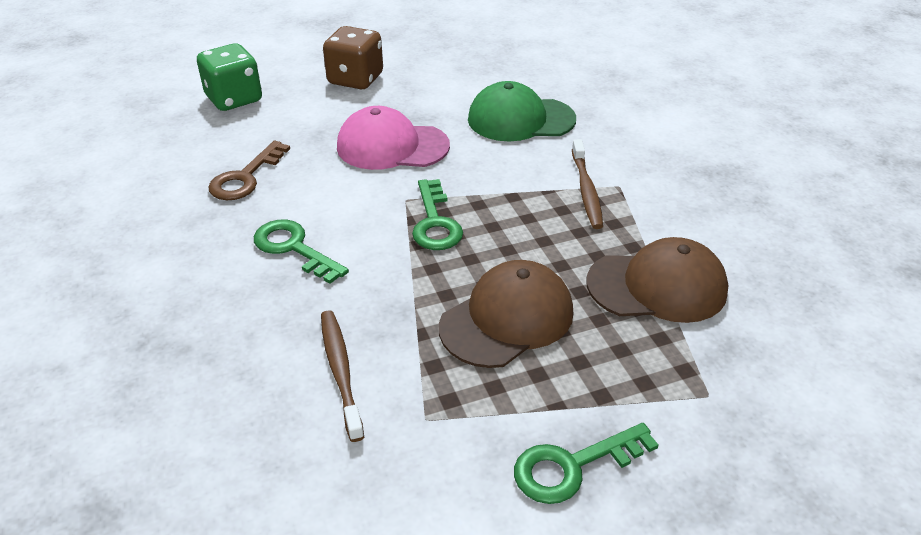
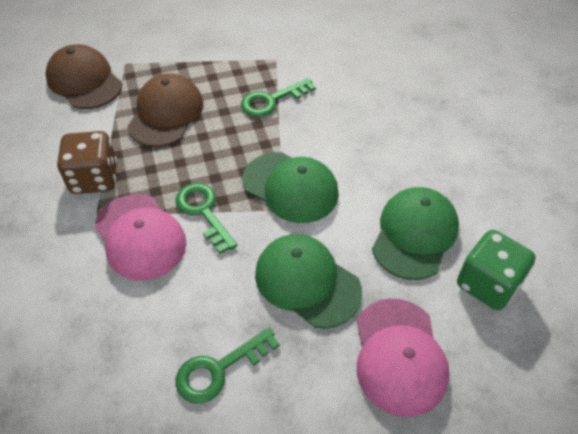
brown key: 1 -> 0
brown toothbrush: 2 -> 0
green cap: 1 -> 3
pink cap: 1 -> 2

